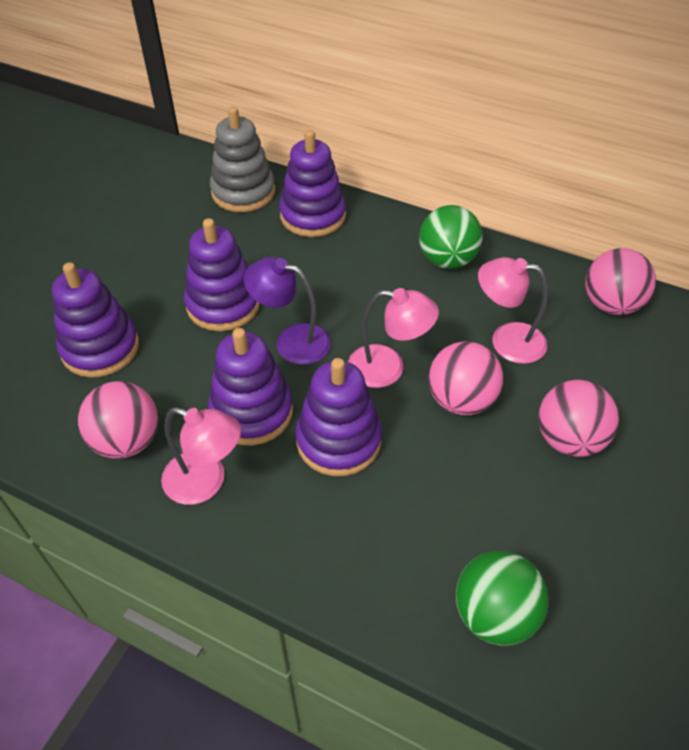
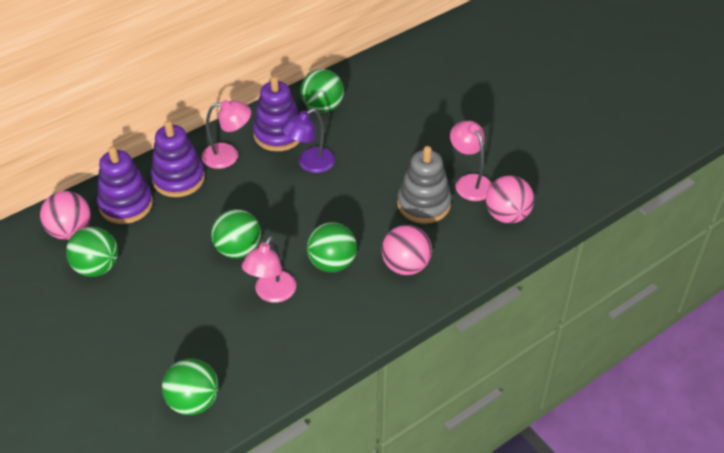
green ball: 2 -> 5
pink ball: 4 -> 3
purple stacking toy: 5 -> 3

